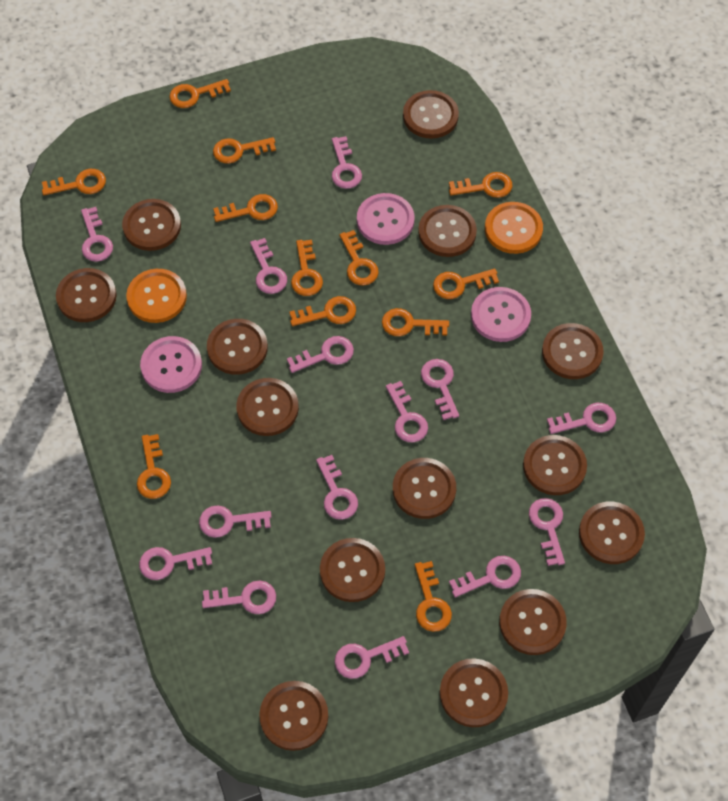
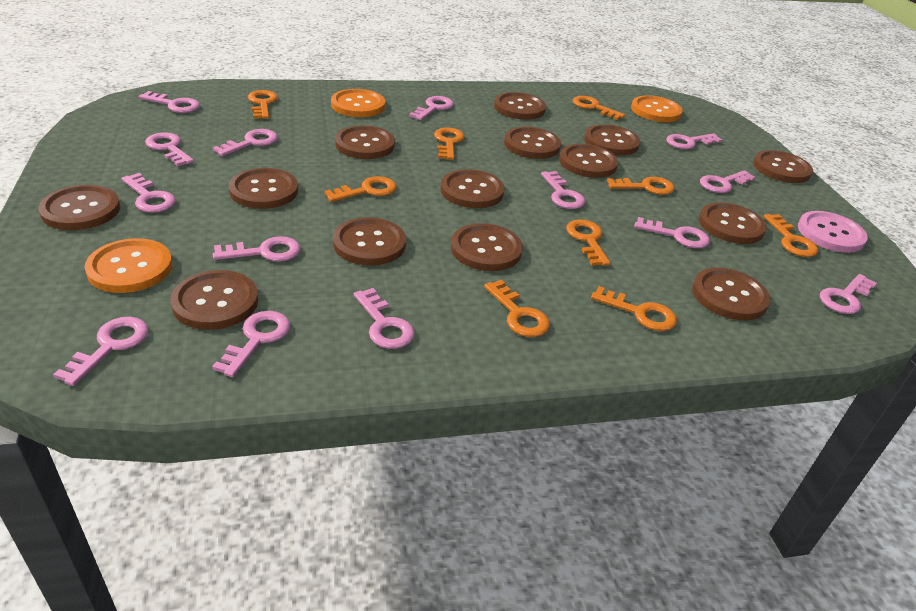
orange button: 2 -> 3
orange key: 12 -> 9
pink button: 3 -> 1

